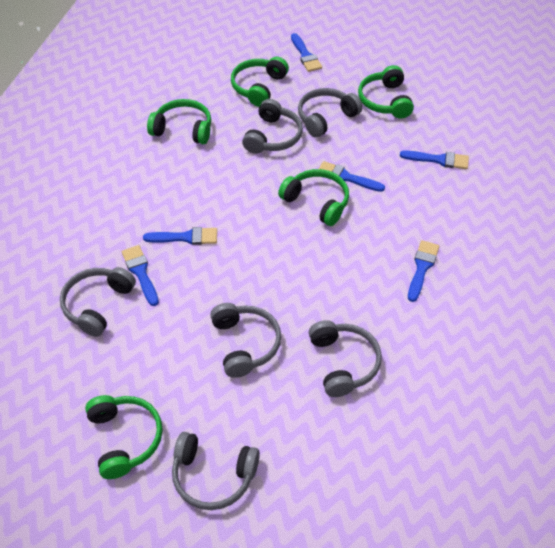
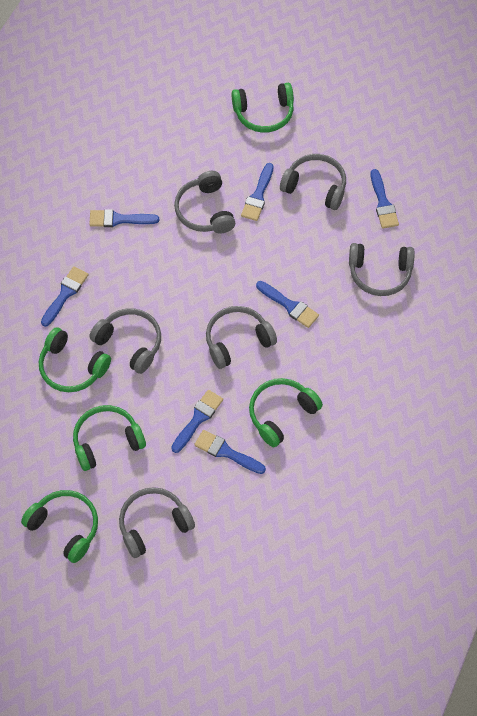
blue brush: 6 -> 7

